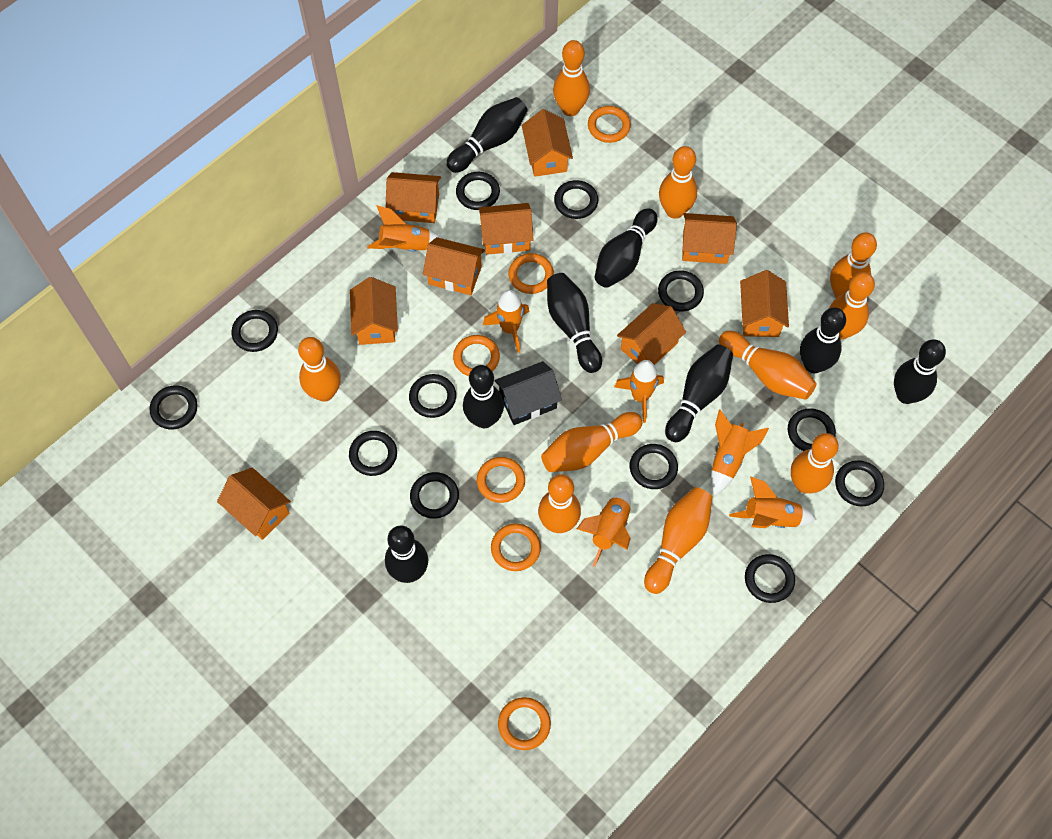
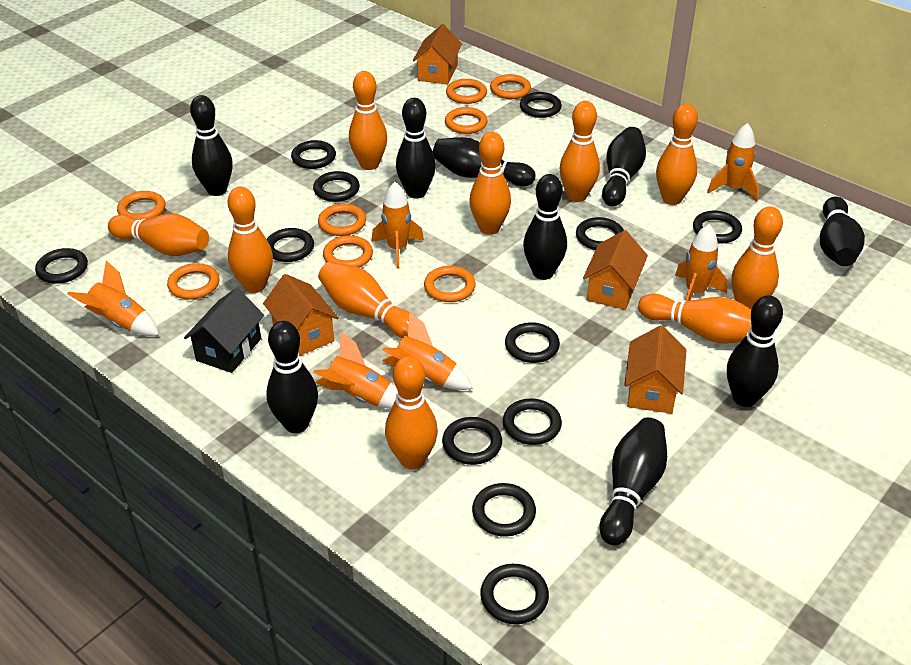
black bowling pin: 8 -> 9
orange house: 9 -> 4
orange ring: 6 -> 8

